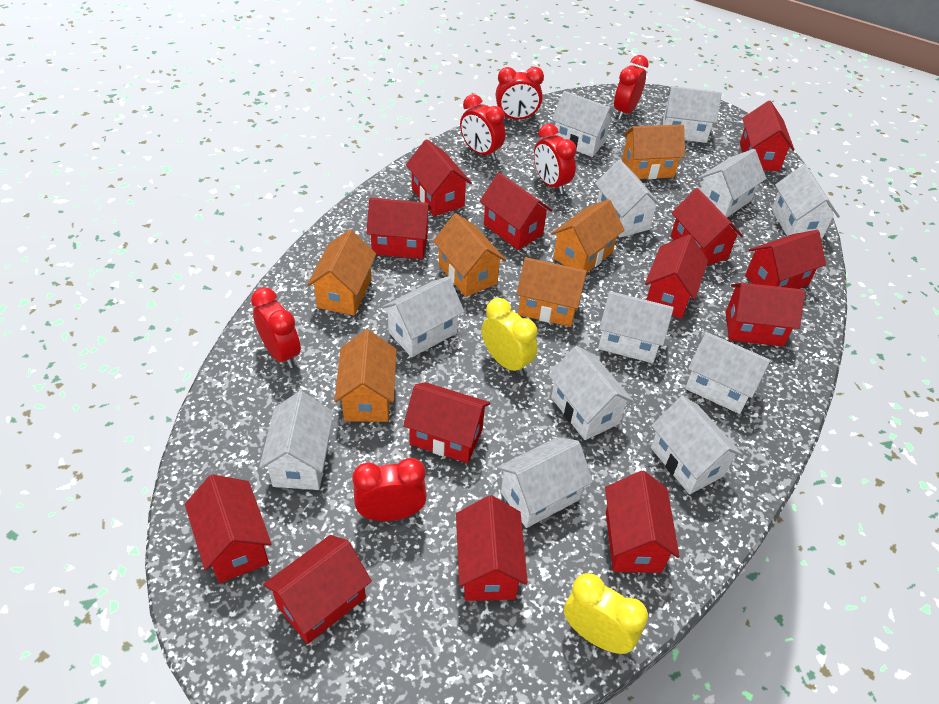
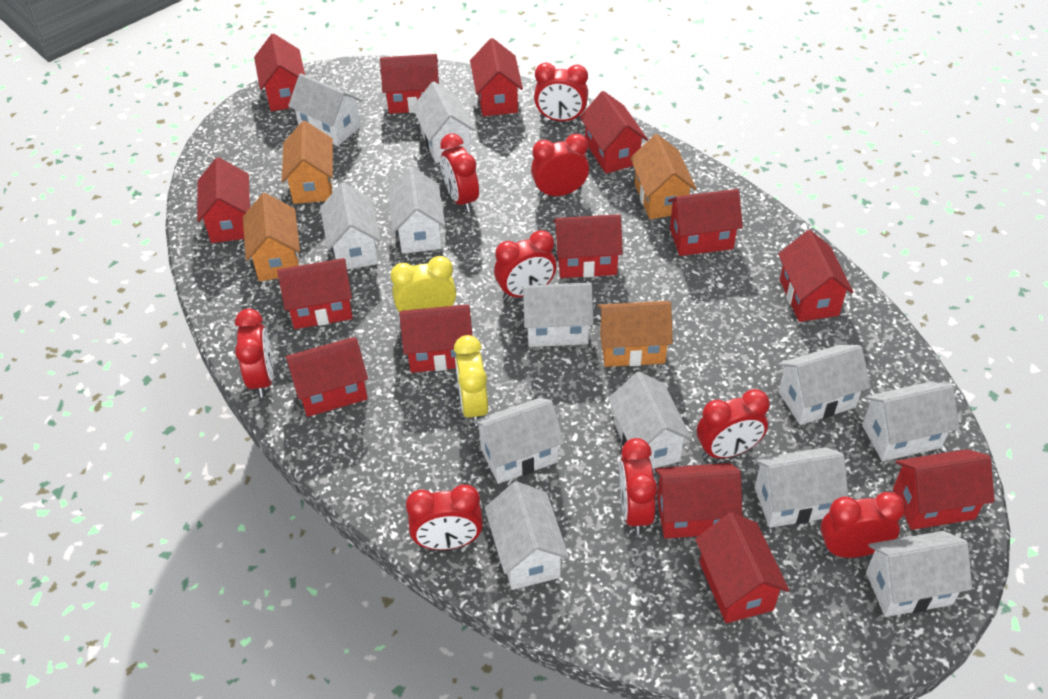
orange house: 6 -> 4
red clock: 6 -> 9
red house: 13 -> 14

